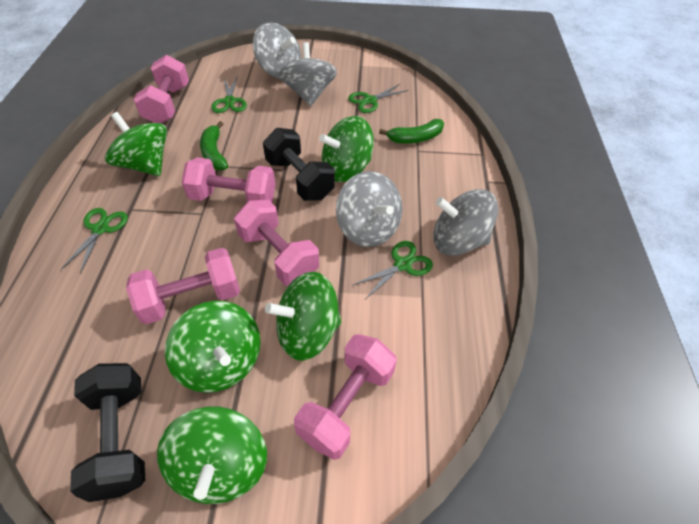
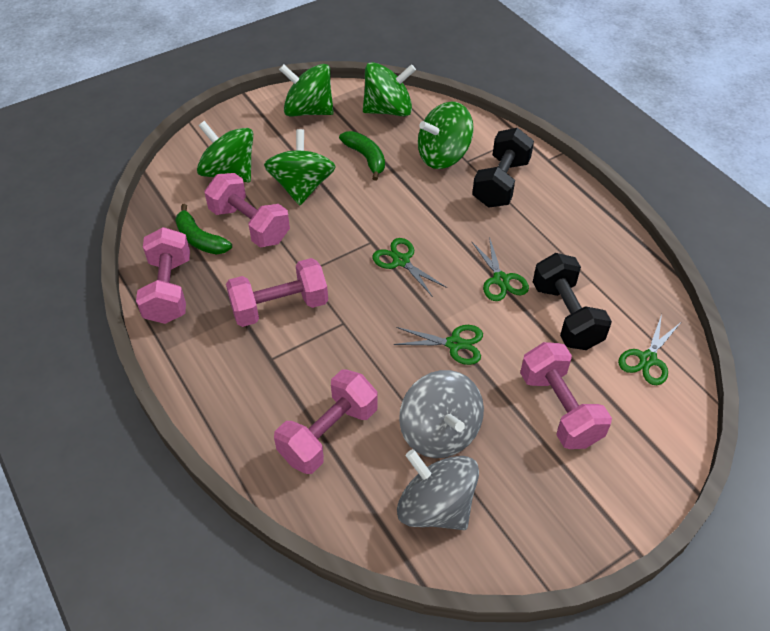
grey spinning top: 4 -> 2

